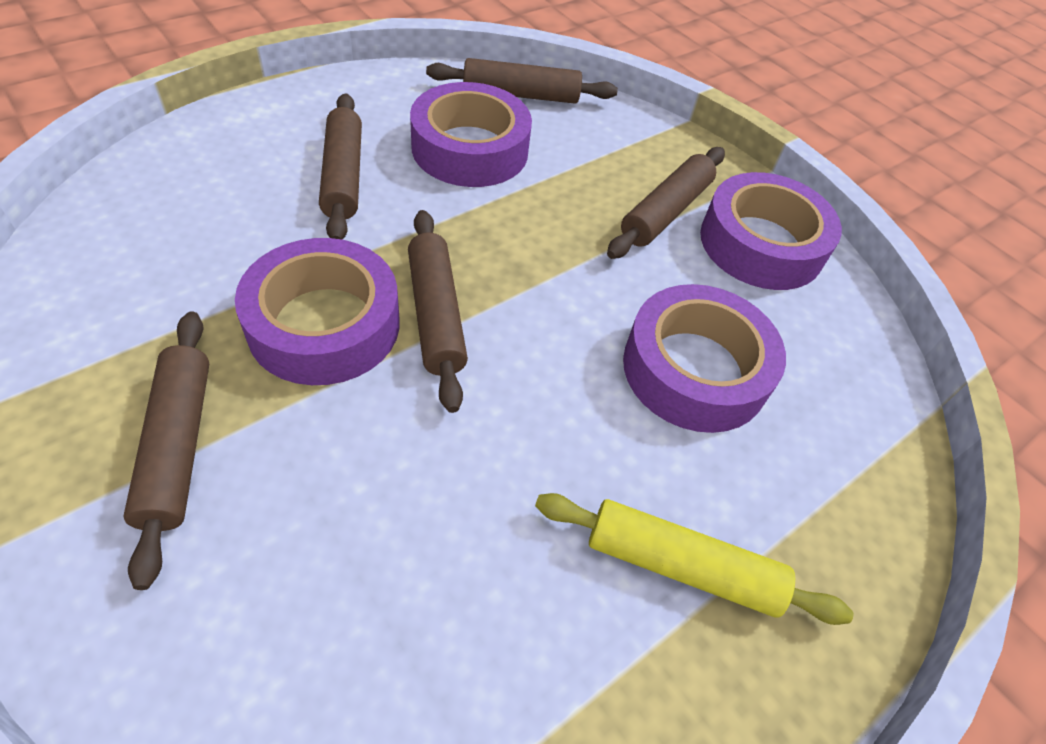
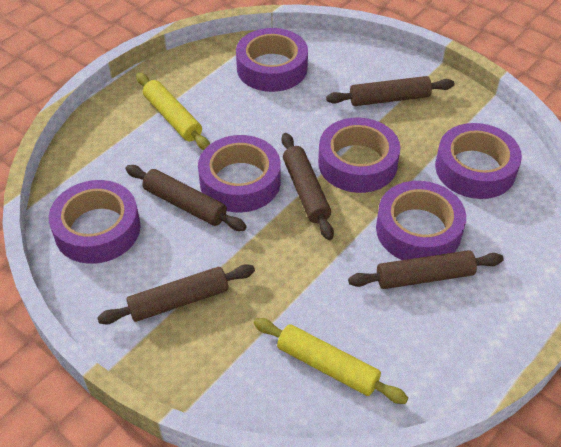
purple tape: 4 -> 6
yellow rolling pin: 1 -> 2

